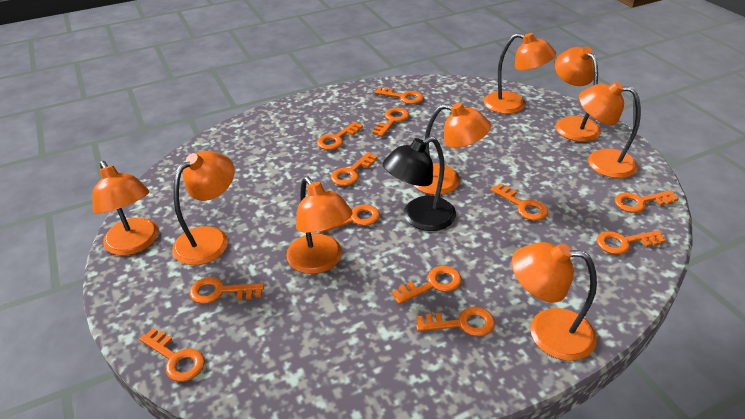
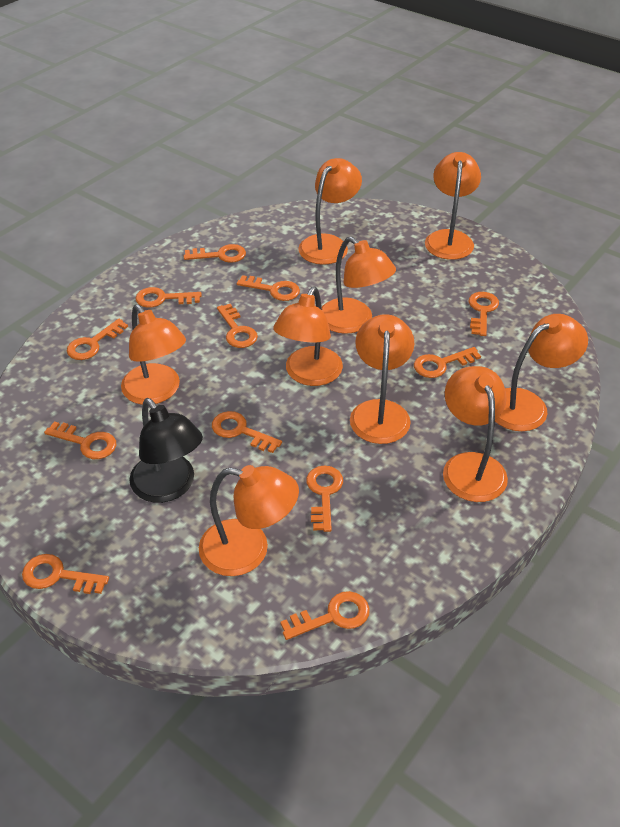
orange lamp: 8 -> 9

